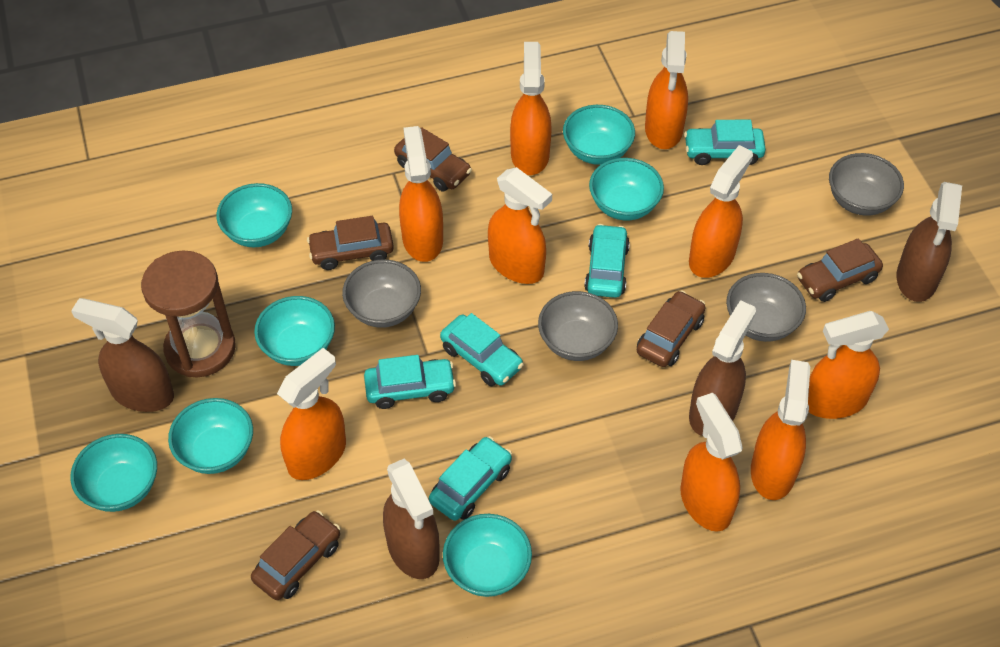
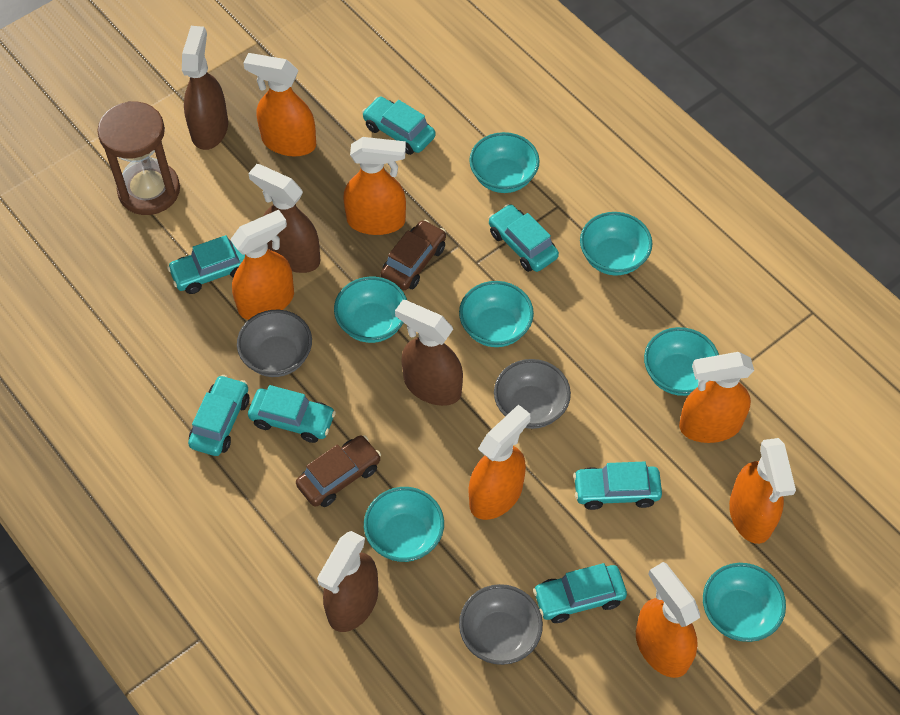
brown car: 5 -> 2
grey bowl: 4 -> 3
orange spray bottle: 9 -> 7
turquoise car: 5 -> 7

